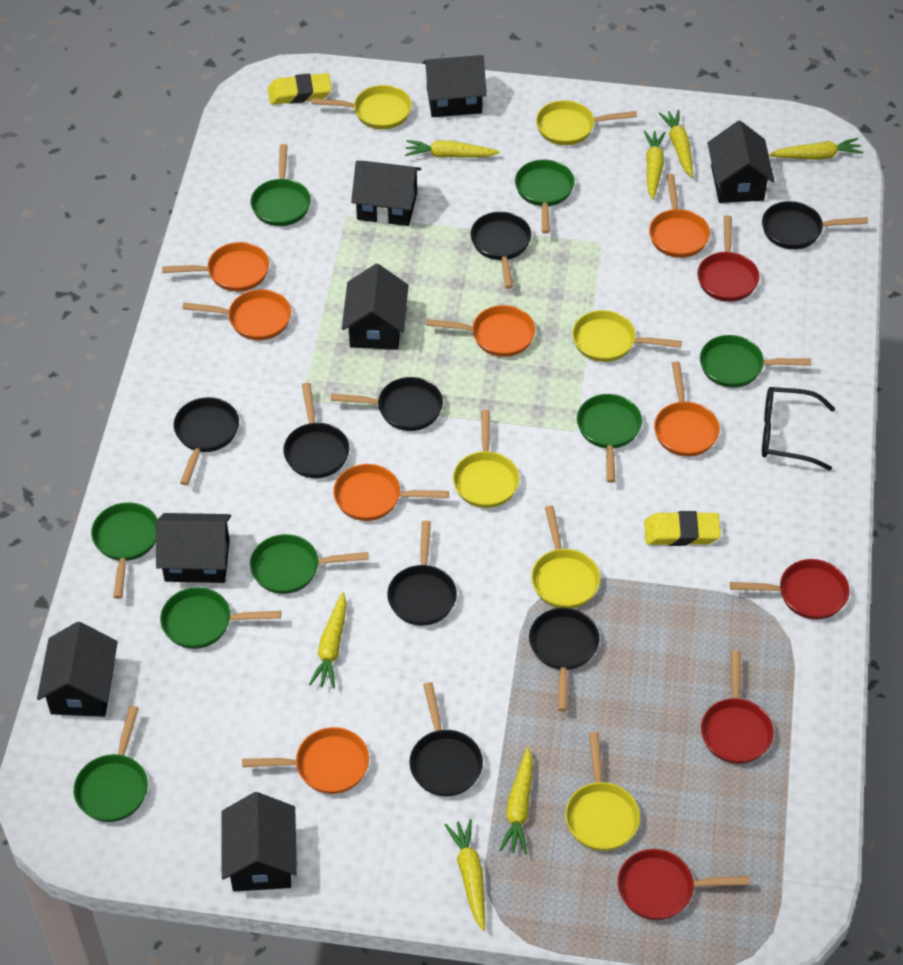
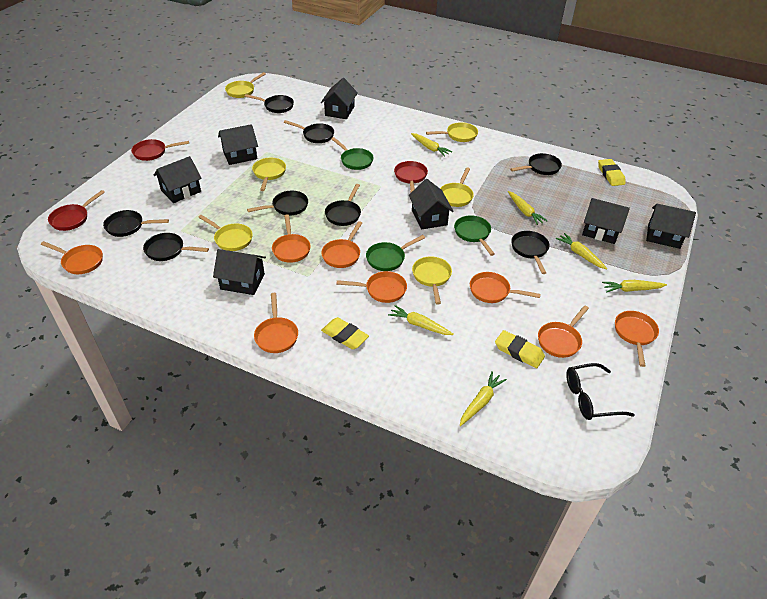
green pan: 8 -> 3
orange pan: 7 -> 8
red pan: 4 -> 3
yellow carrot: 7 -> 6
yellow eraser: 2 -> 3

